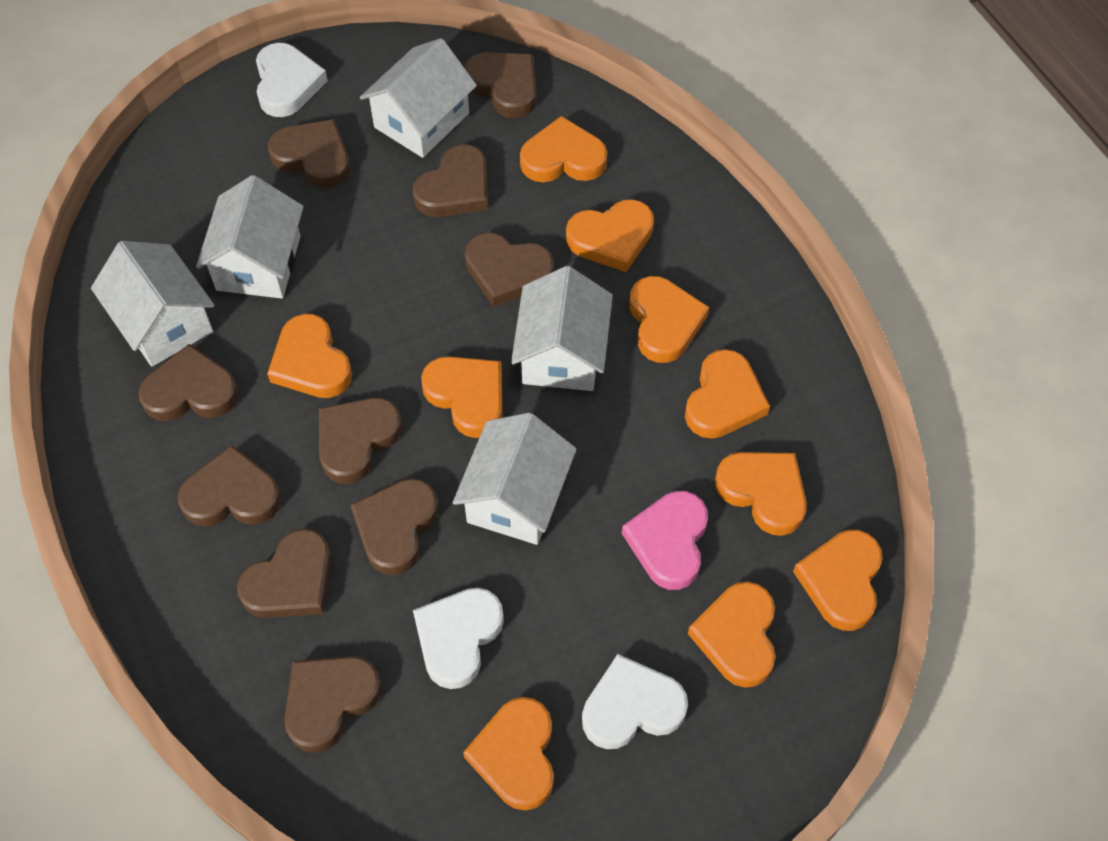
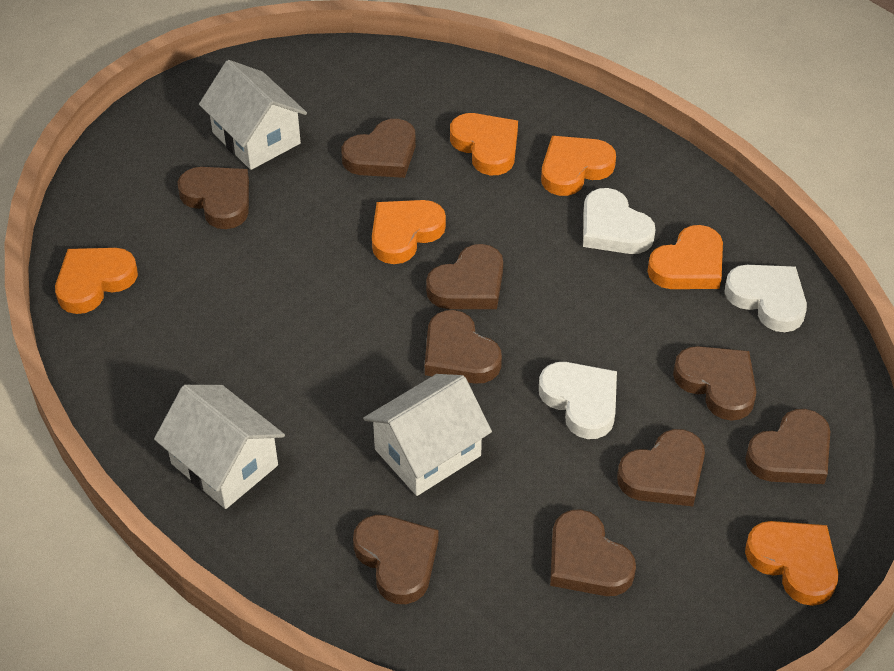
brown heart: 10 -> 9
orange heart: 10 -> 6
pink heart: 1 -> 0
white house: 5 -> 3

